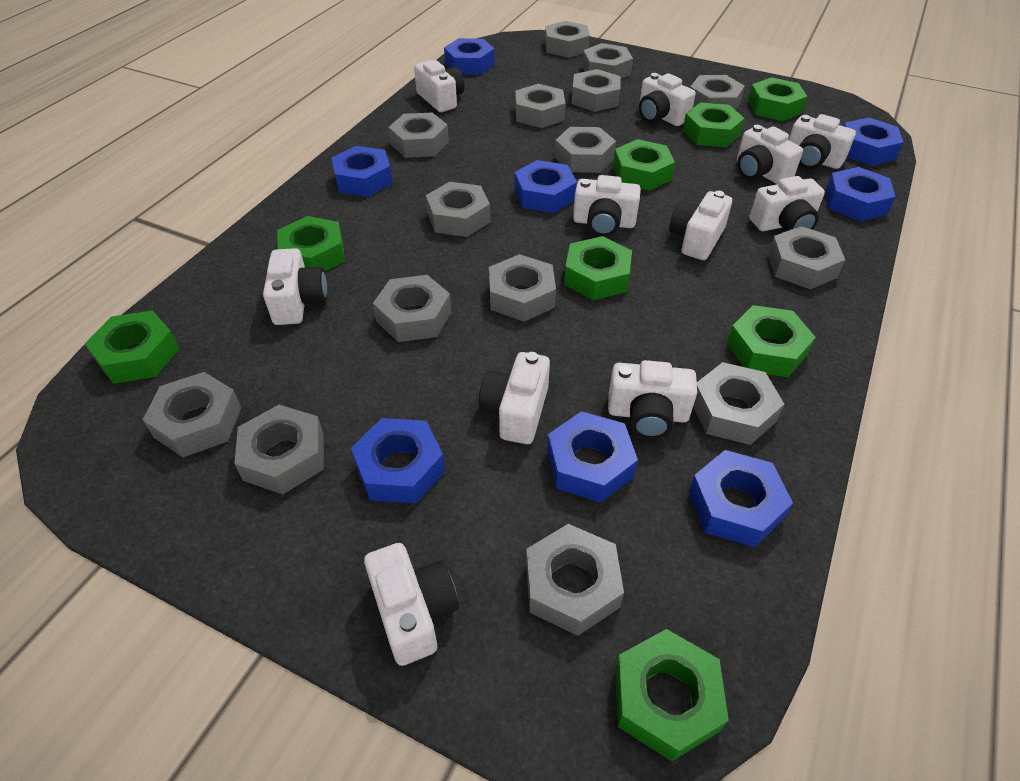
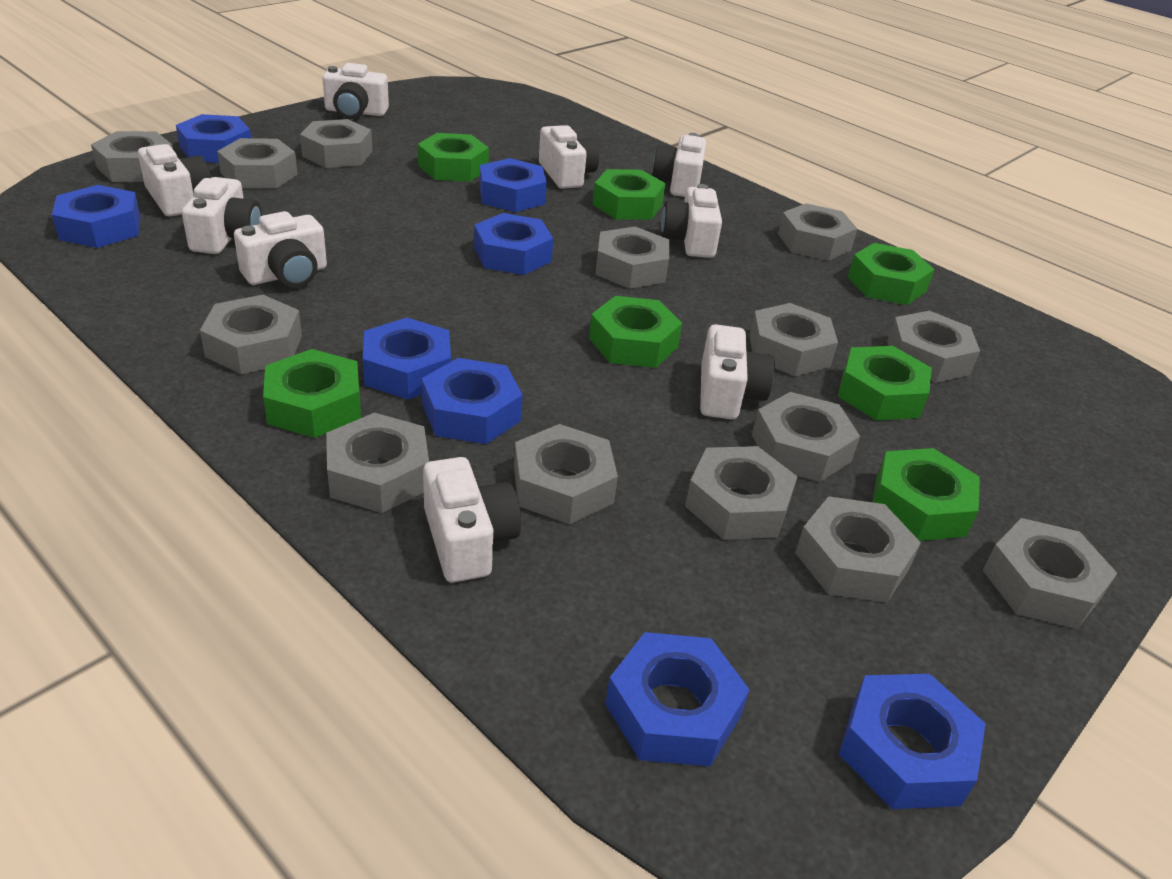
green nut: 8 -> 7
grey nut: 15 -> 14
white camera: 11 -> 9

